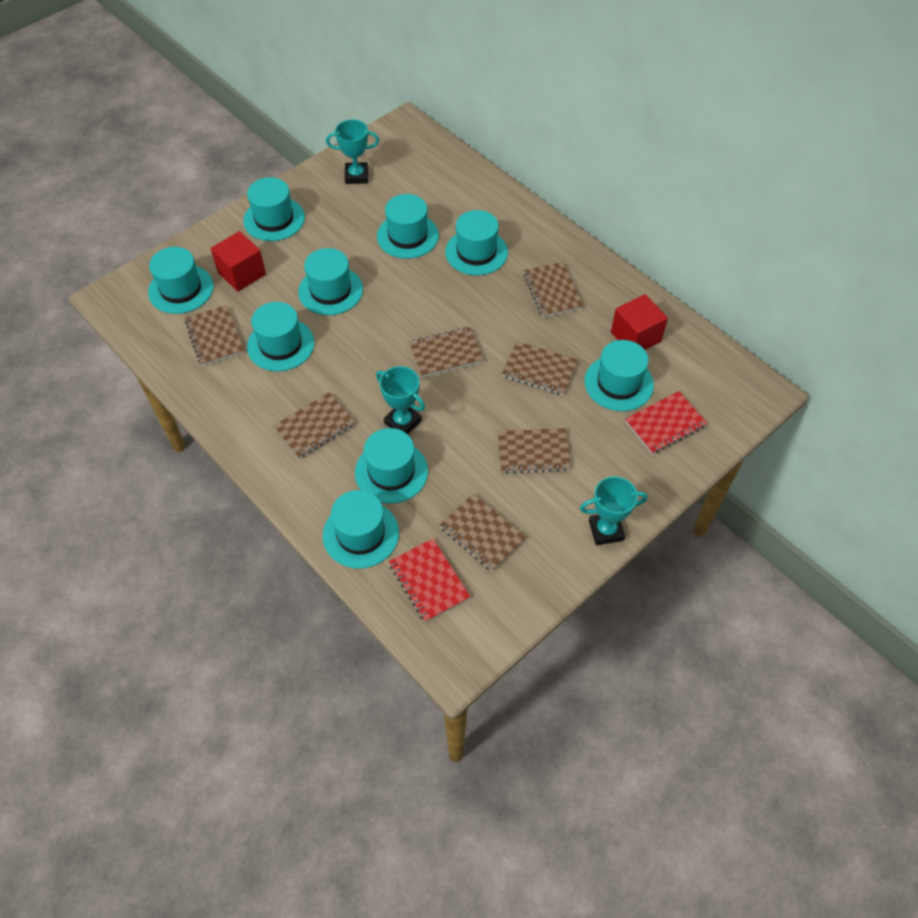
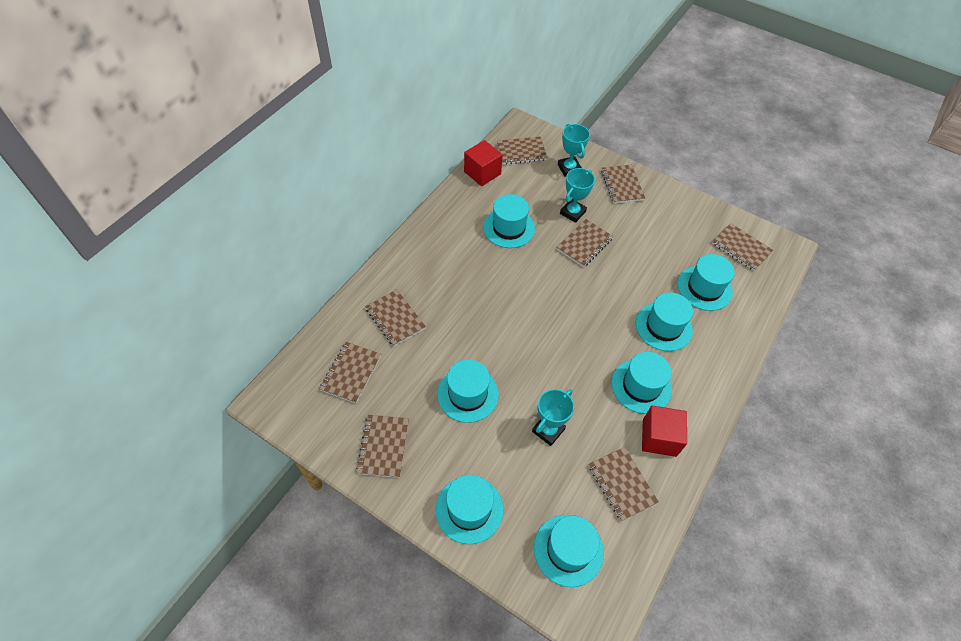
brown notebook: 7 -> 8
red notebook: 2 -> 0
turquoise hat: 9 -> 7

